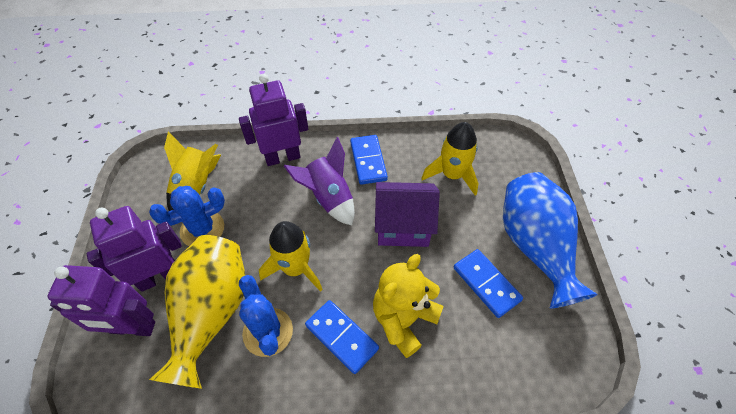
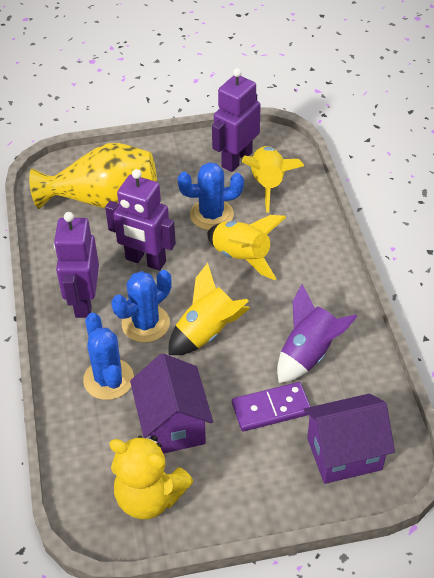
blue cactus: 2 -> 3
blue domino: 3 -> 0
blue vase: 1 -> 0
purple domino: 0 -> 1
purple house: 1 -> 2

